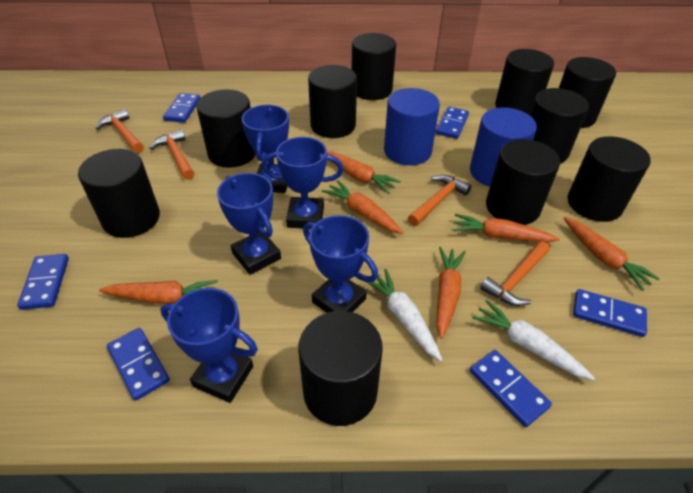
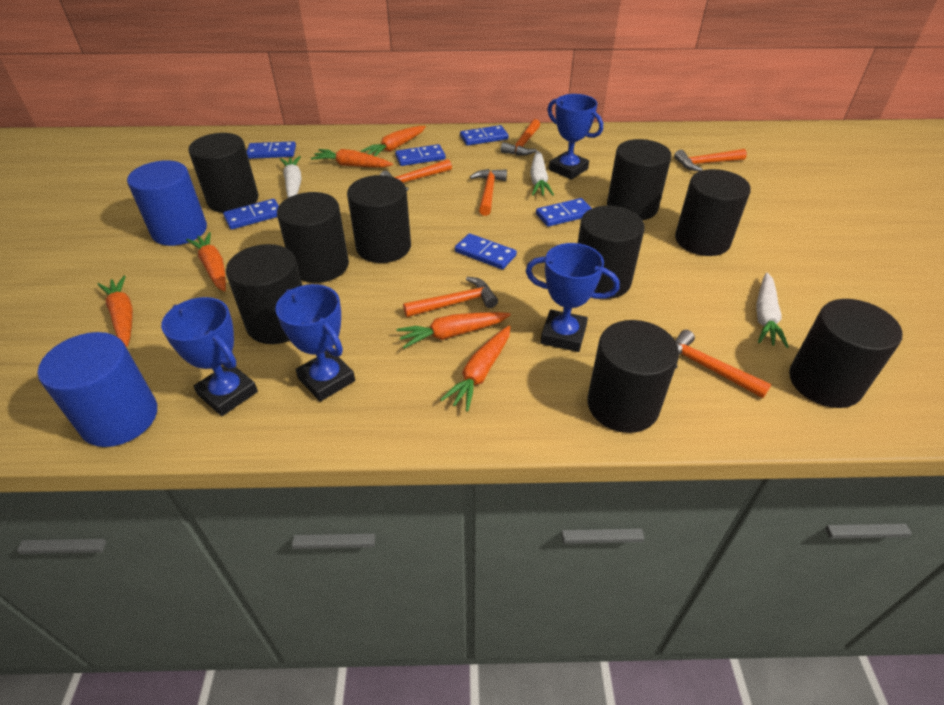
black cylinder: 10 -> 9
blue trophy: 5 -> 4
orange hammer: 4 -> 6
white carrot: 2 -> 3

